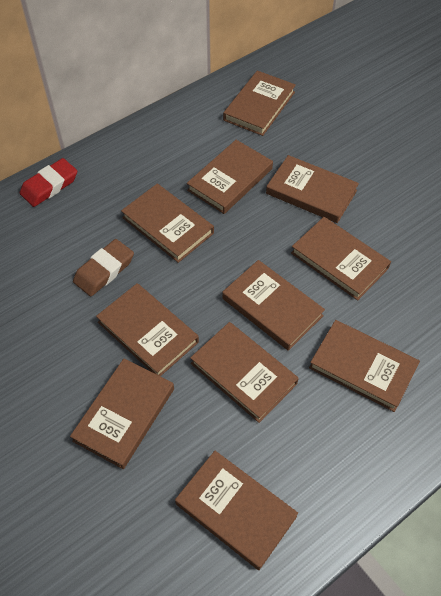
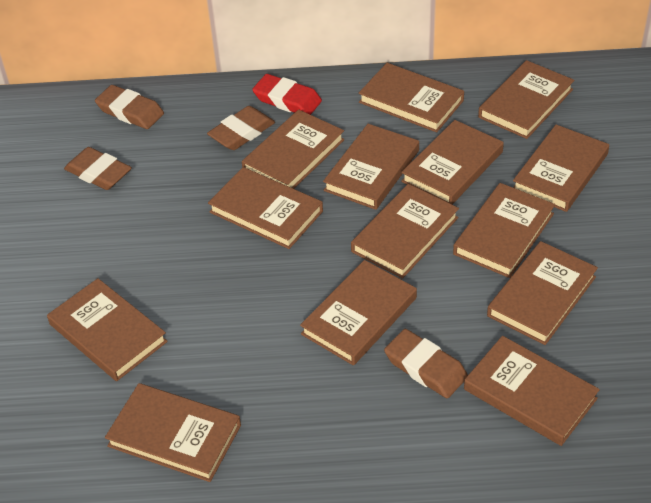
brown book: 11 -> 14
brown eraser: 1 -> 4

